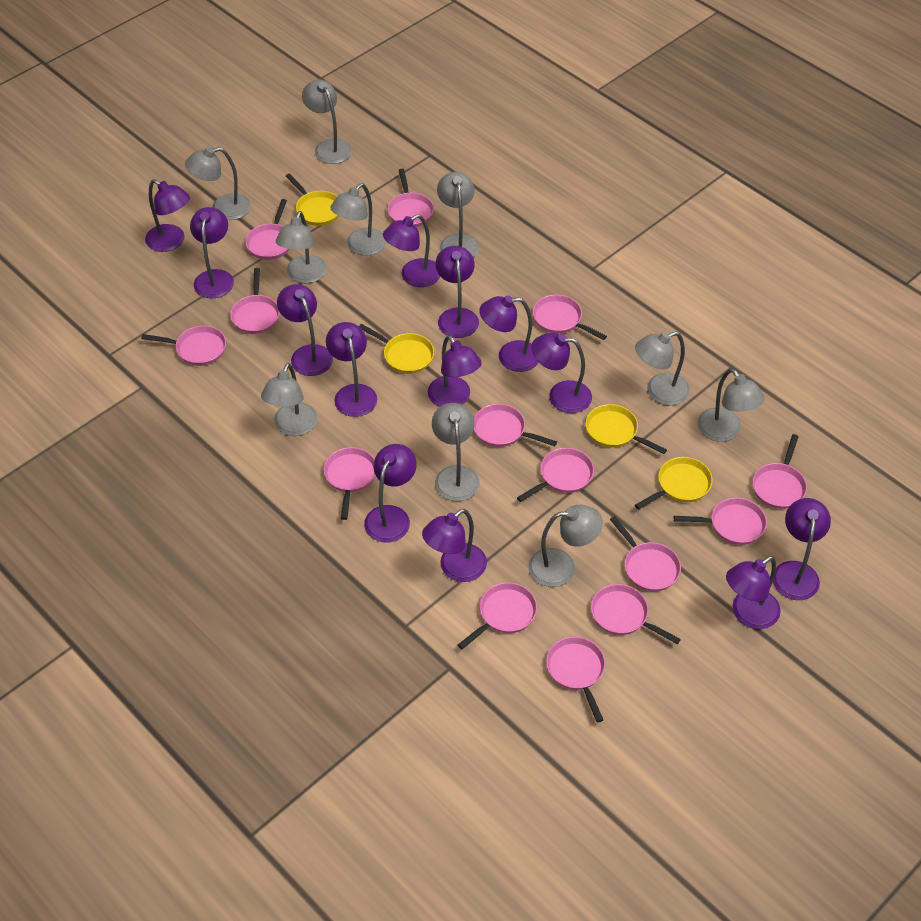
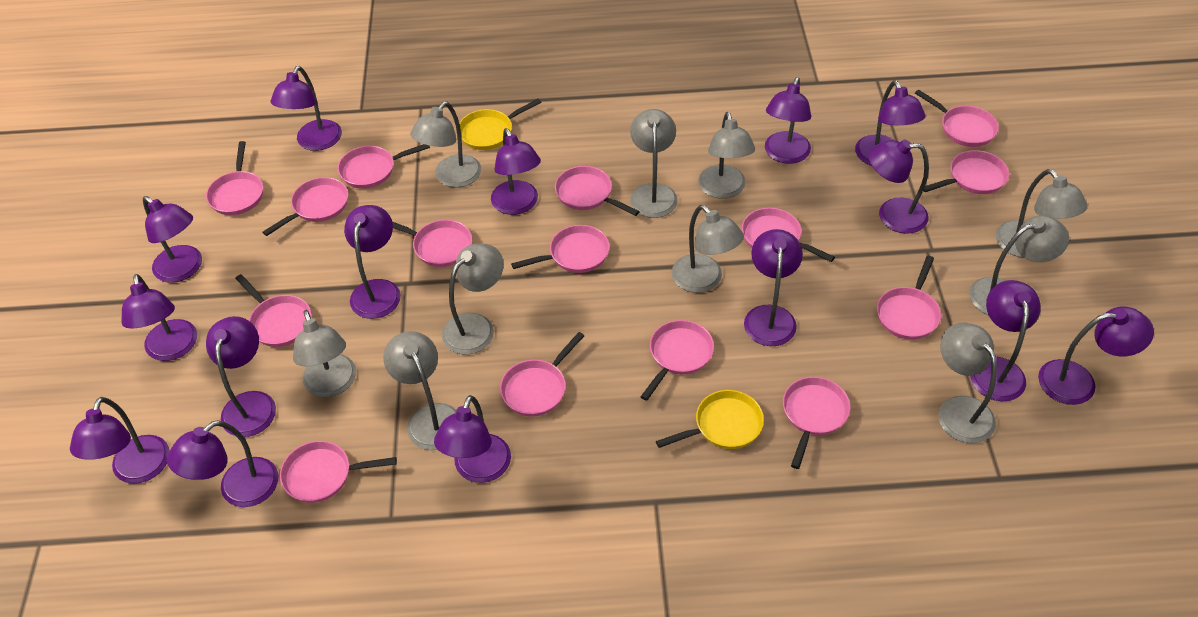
pink pan: 14 -> 15
purple lamp: 13 -> 15
yellow pan: 4 -> 2

